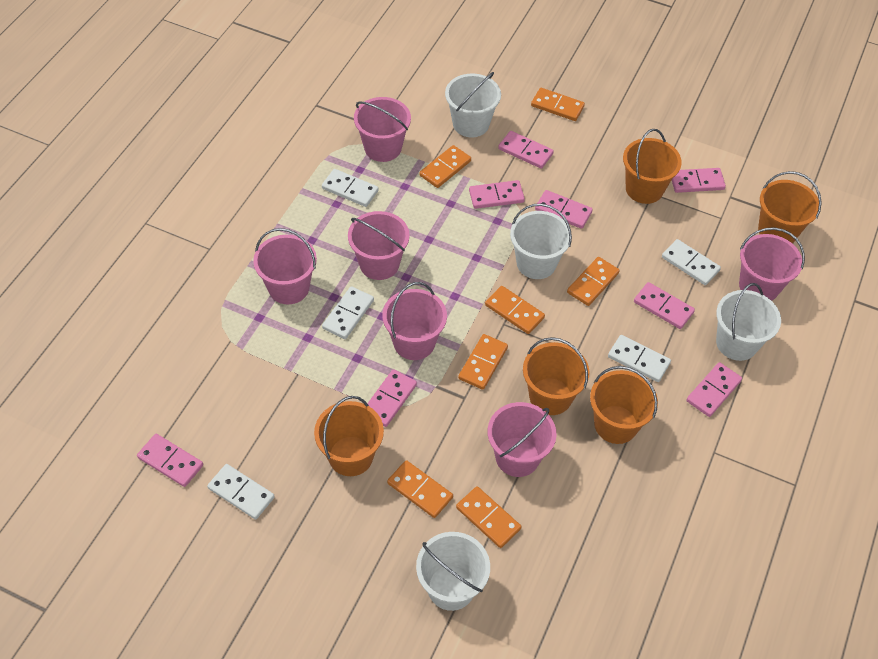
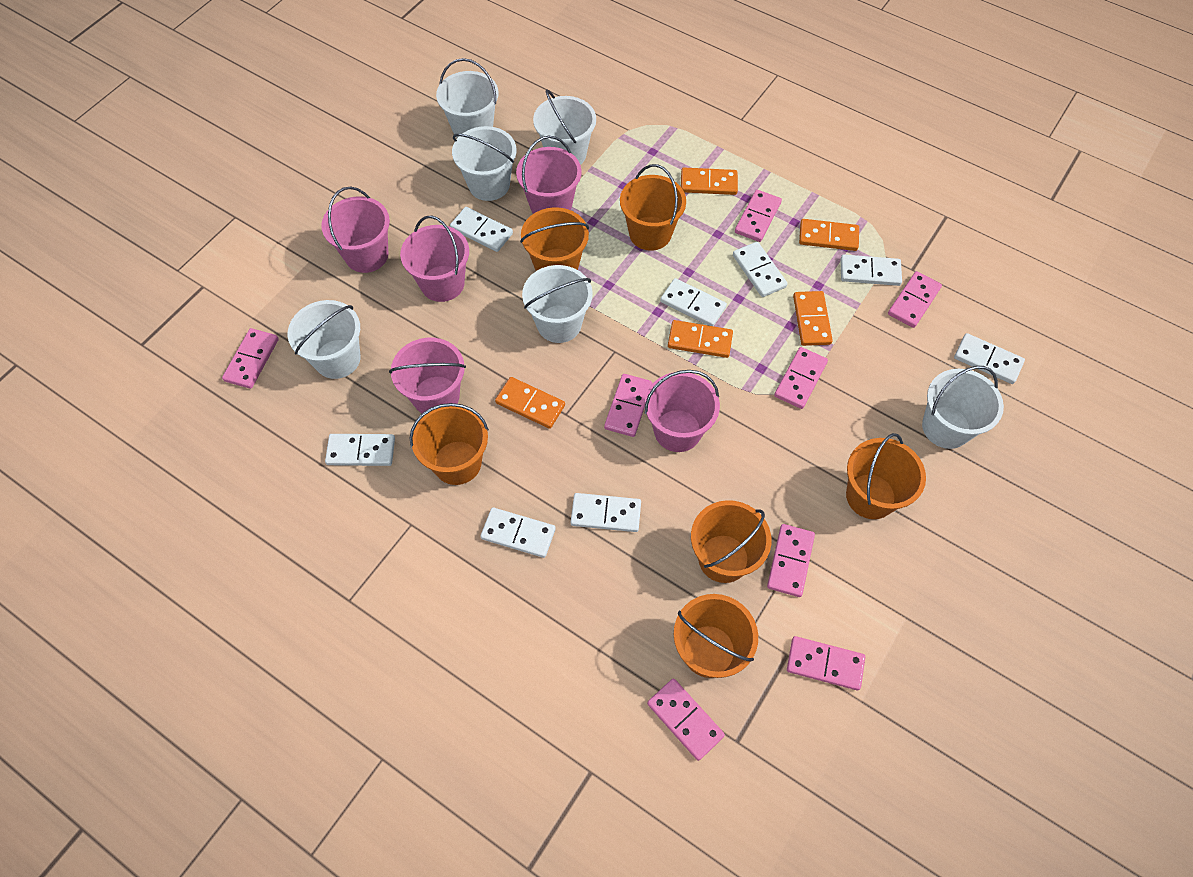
orange bucket: 5 -> 6
orange domino: 7 -> 5
pink bucket: 6 -> 5
white bucket: 4 -> 6
white domino: 5 -> 8

